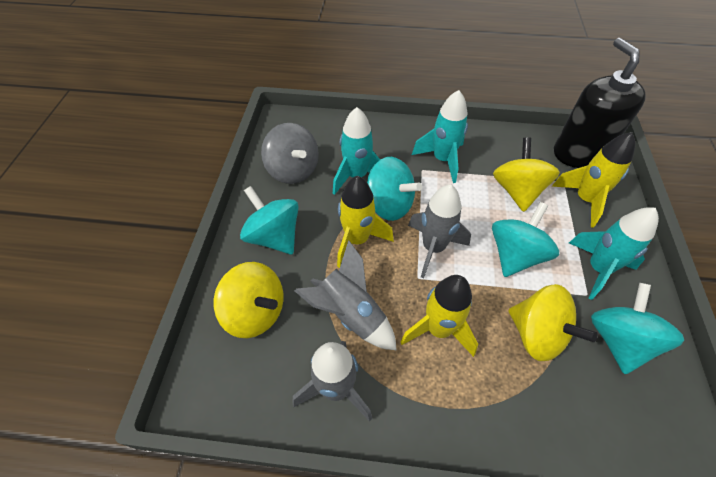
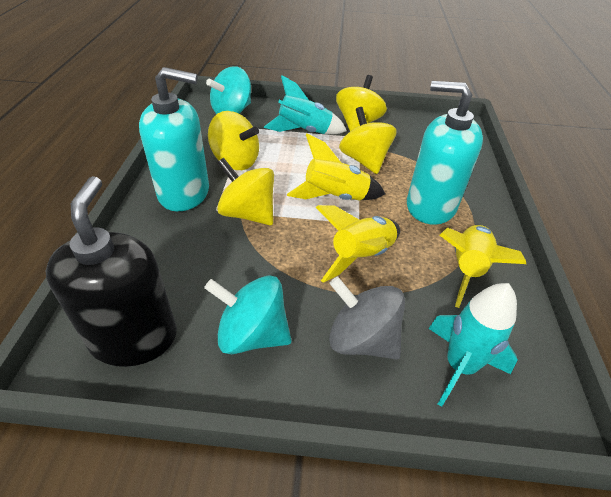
grey rocket: 3 -> 0
turquoise rocket: 3 -> 2
turquoise soap dispenser: 0 -> 2
turquoise spinning top: 4 -> 2
yellow spinning top: 3 -> 4

